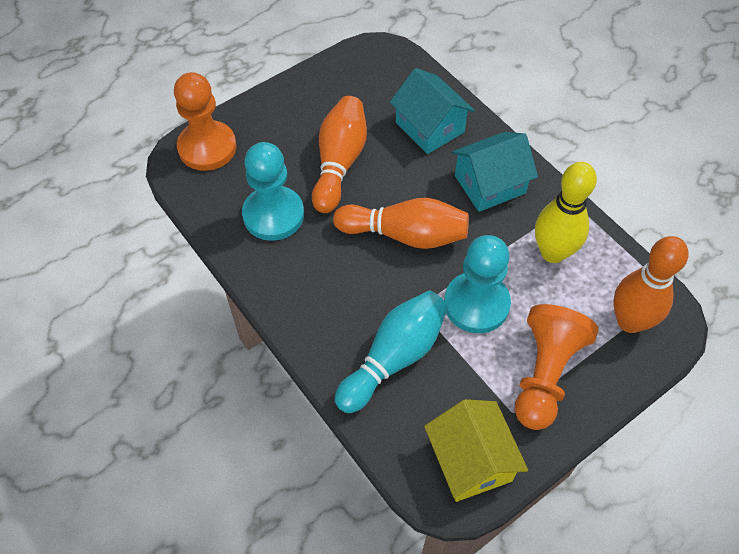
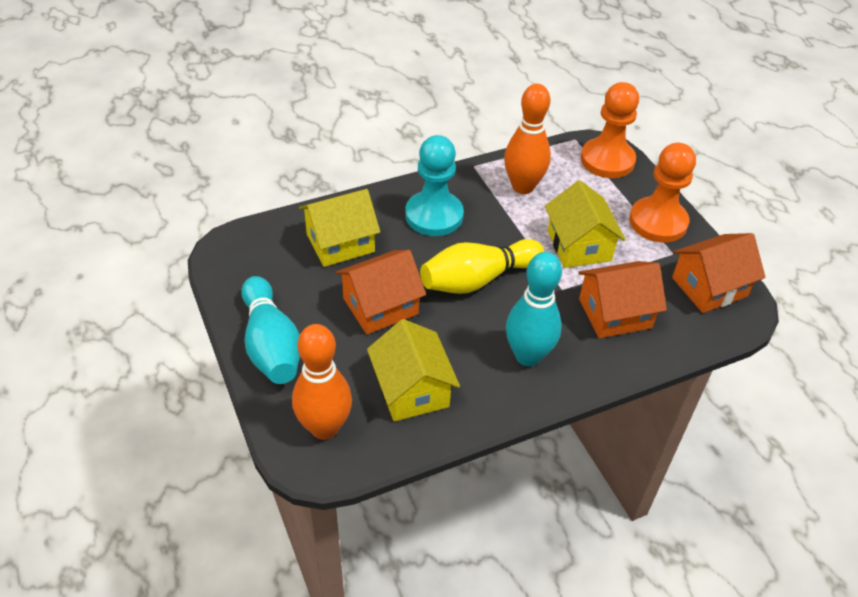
orange bowling pin: 3 -> 2
orange house: 0 -> 3
turquoise bowling pin: 1 -> 2
turquoise house: 2 -> 0
turquoise pawn: 2 -> 1
yellow house: 1 -> 3

